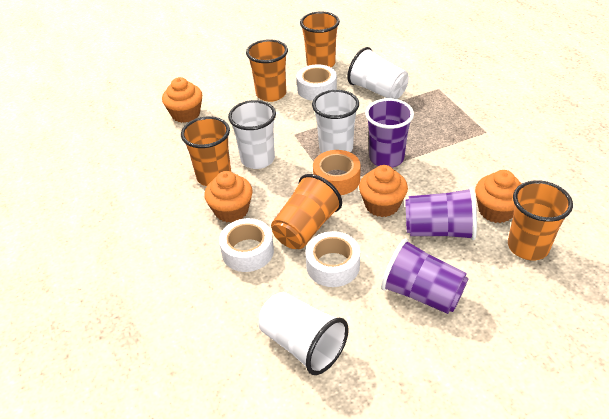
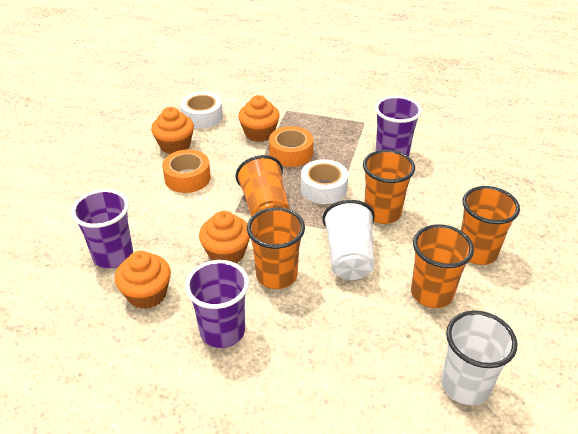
orange tape: 1 -> 2
white cup: 4 -> 2
white tape: 3 -> 2

